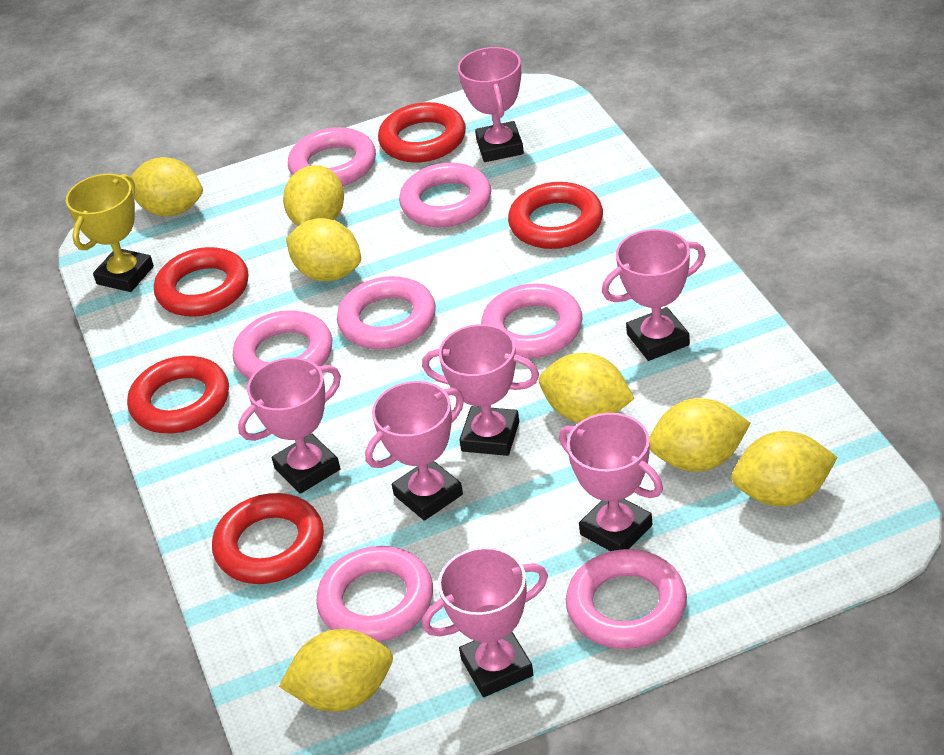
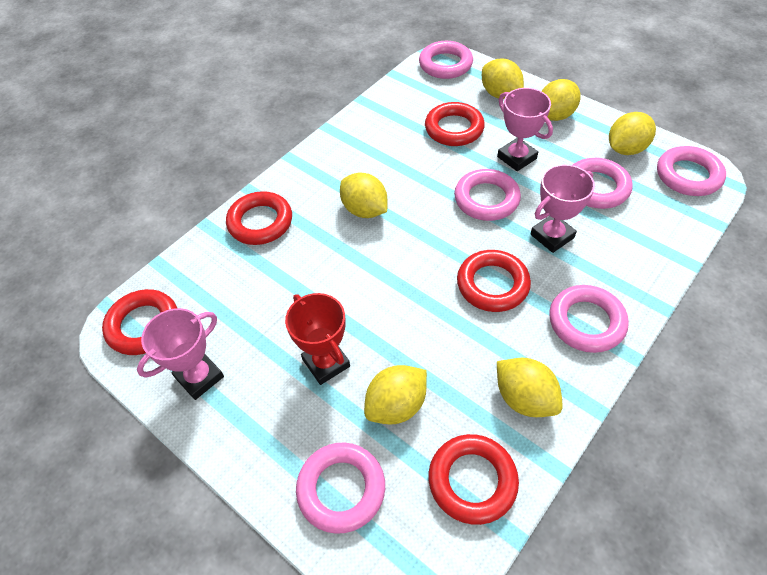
pink ring: 7 -> 6
pink trophy: 7 -> 3
red trophy: 0 -> 1
yellow lemon: 7 -> 6
yellow trophy: 1 -> 0

